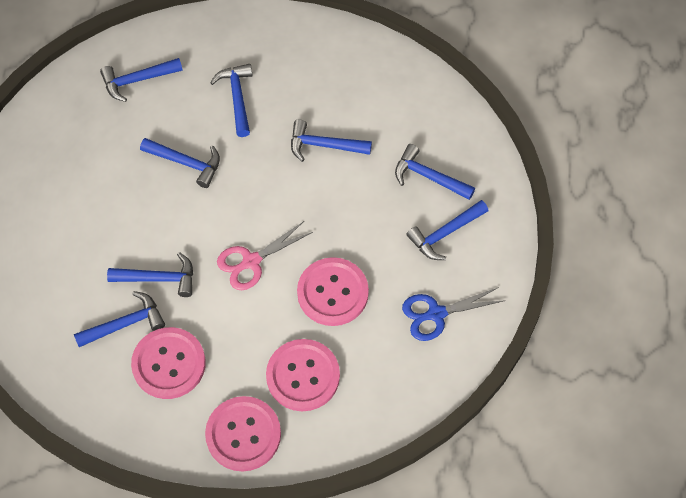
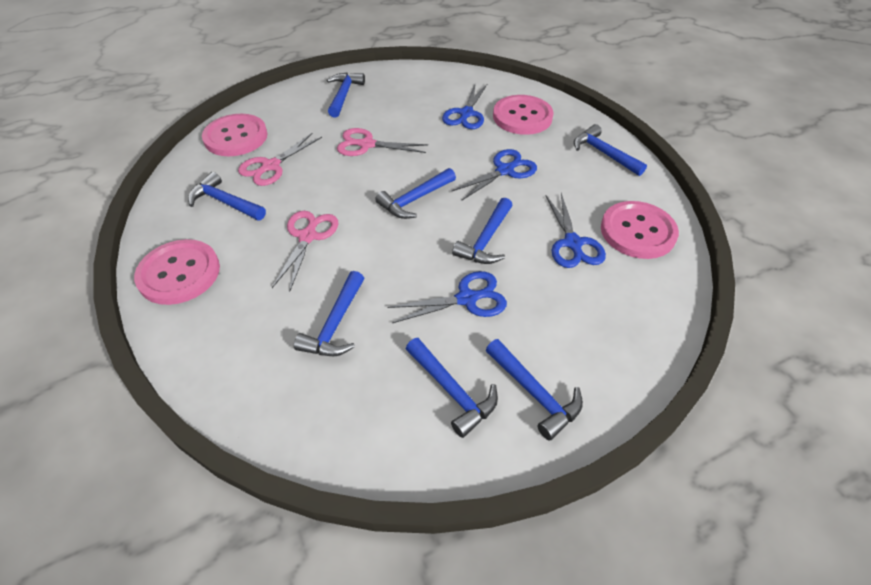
blue scissors: 1 -> 4
pink scissors: 1 -> 3

